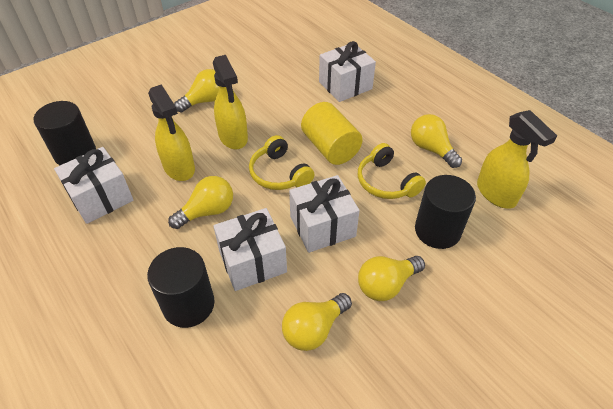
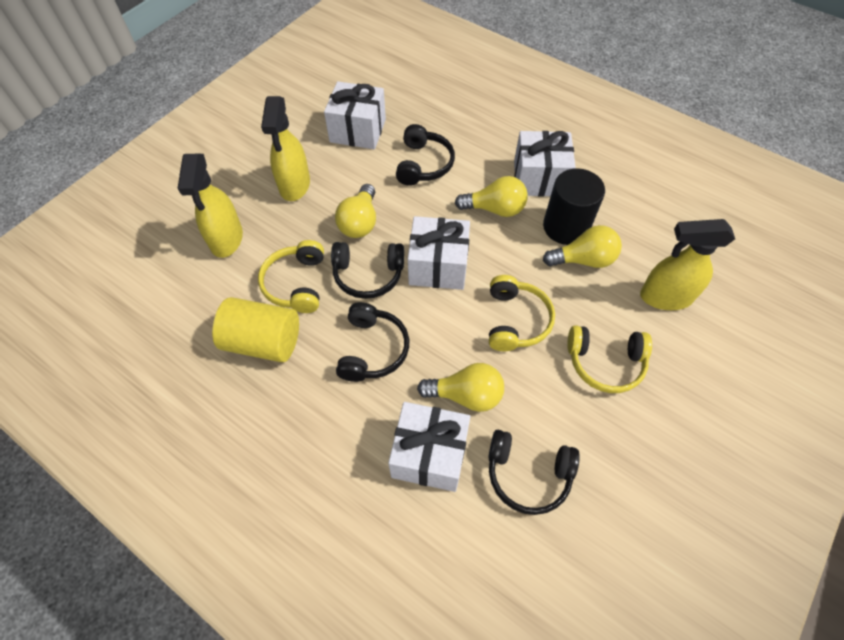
black cylinder: 3 -> 1
black headphones: 0 -> 4
yellow headphones: 2 -> 3
yellow light bulb: 5 -> 4

